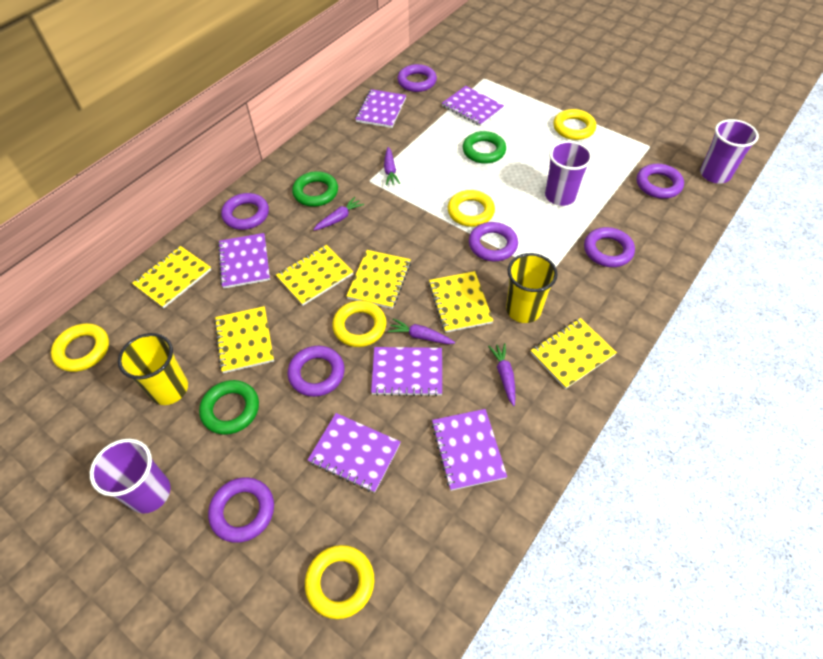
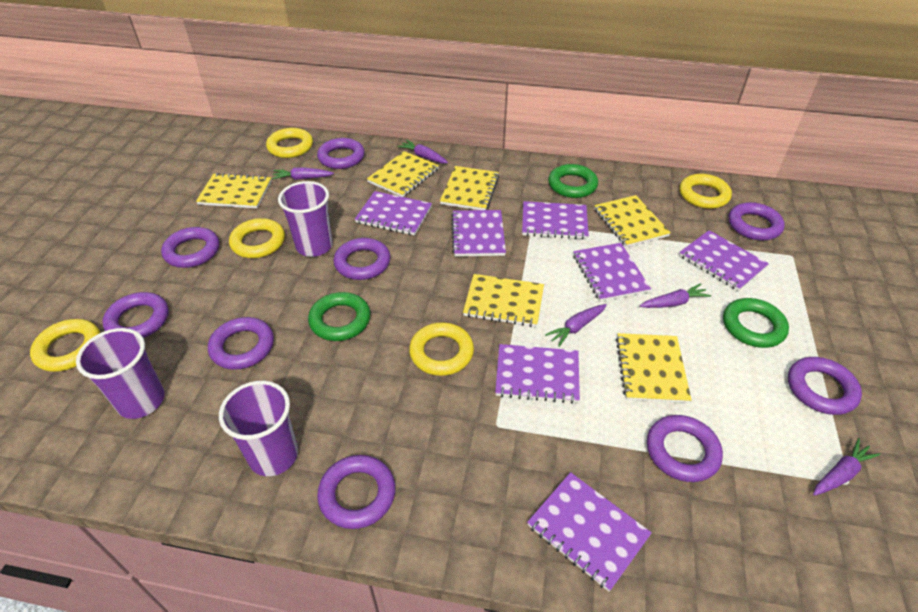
purple carrot: 4 -> 5
purple notebook: 6 -> 7
purple ring: 7 -> 9
yellow cup: 2 -> 0

